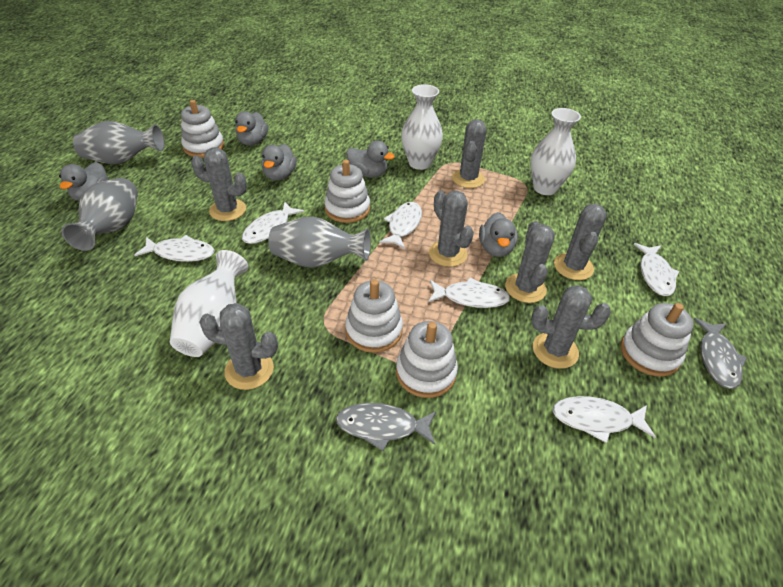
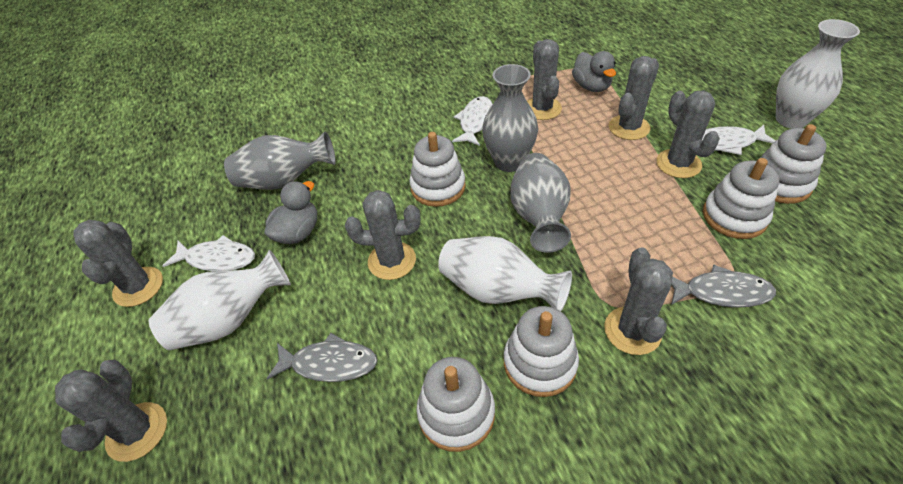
grey duck: 5 -> 2
white fish: 6 -> 3

